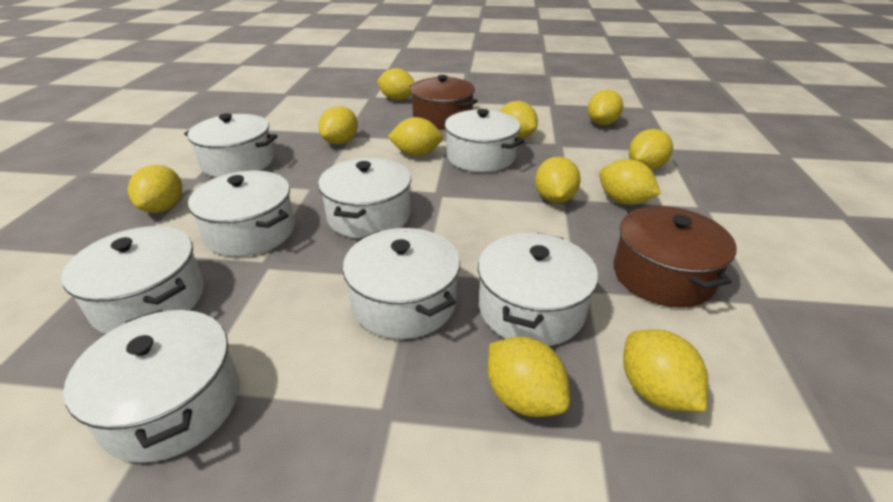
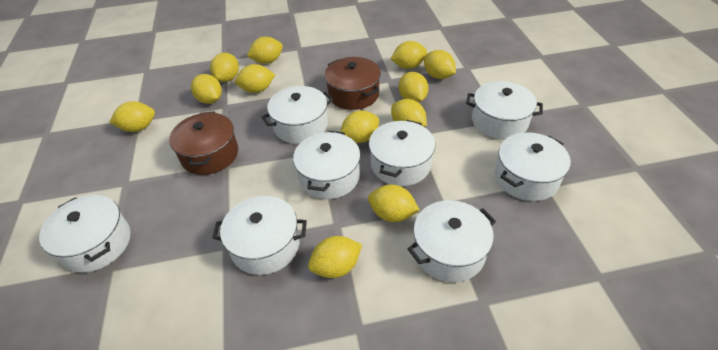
yellow lemon: 11 -> 12

